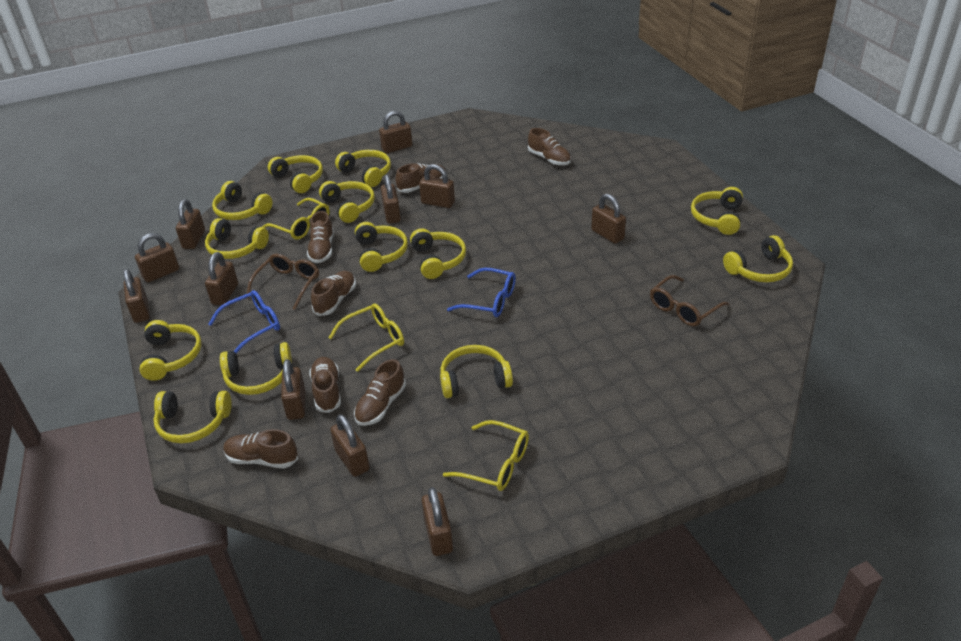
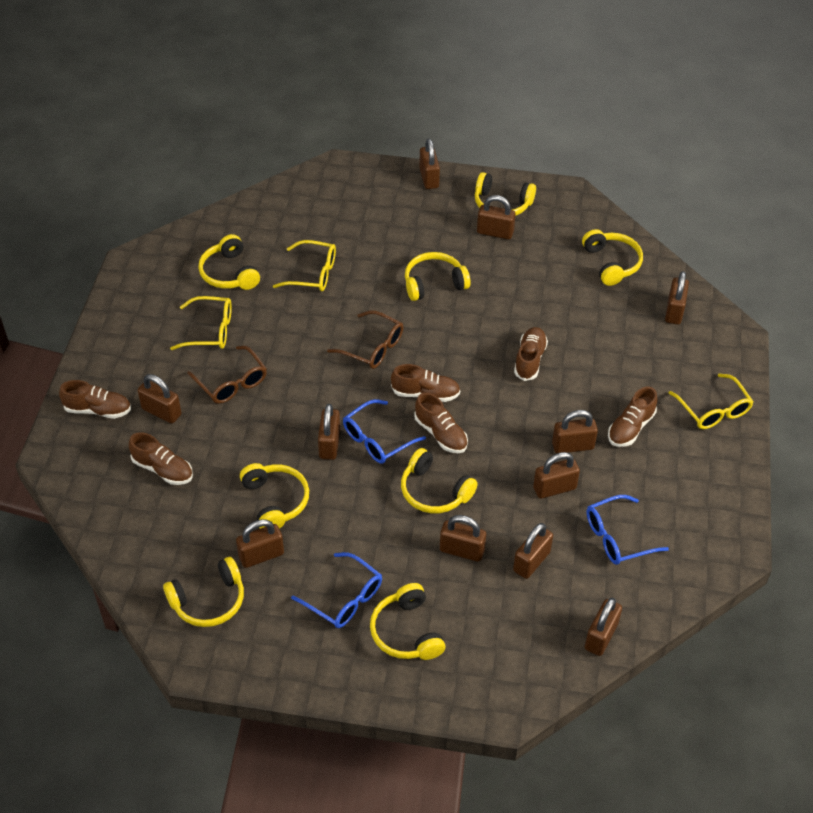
blue glasses: 2 -> 3
brown shoe: 7 -> 6
yellow headphones: 13 -> 8

